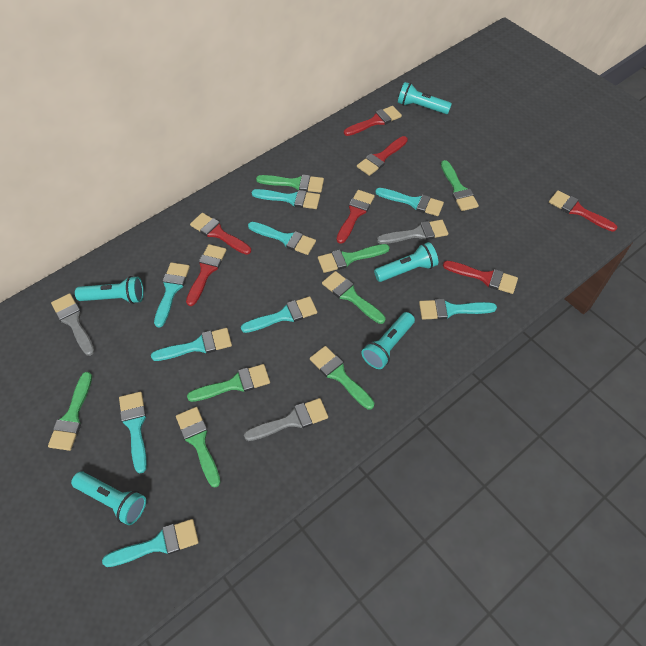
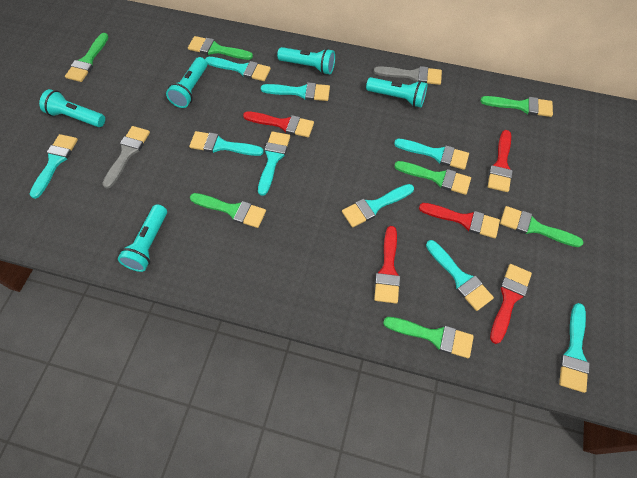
green brush: 8 -> 7
grey brush: 3 -> 2
red brush: 7 -> 5

